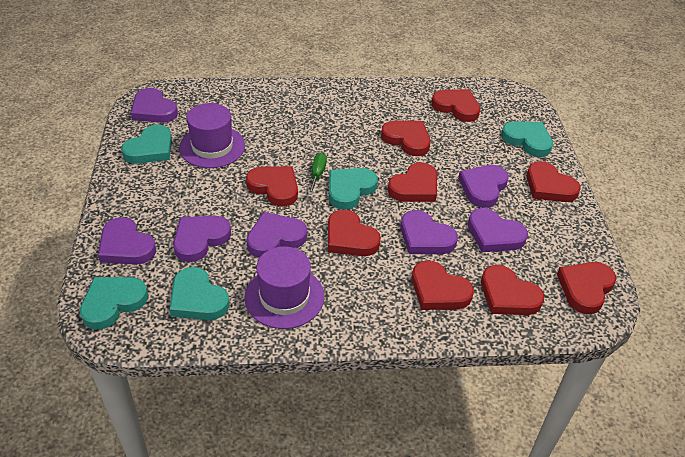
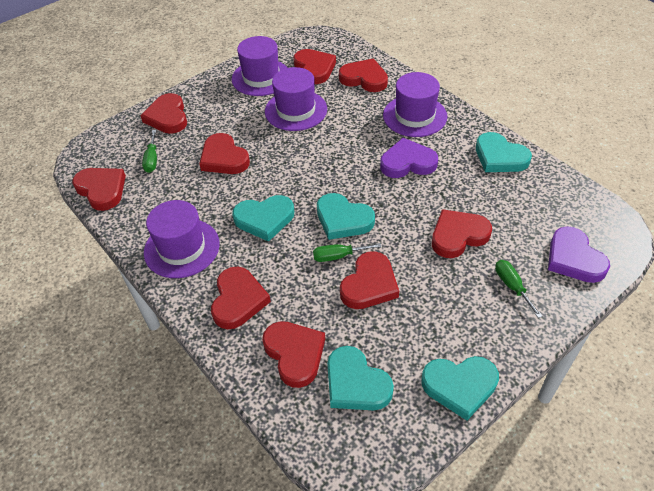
green screwdriver: 1 -> 3
purple hat: 2 -> 4
purple heart: 7 -> 2

